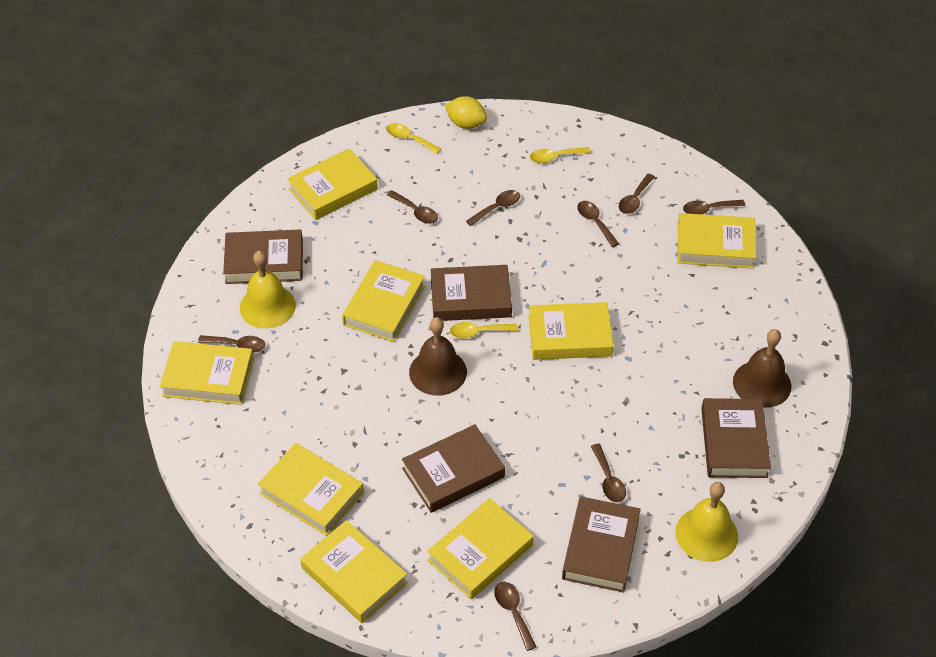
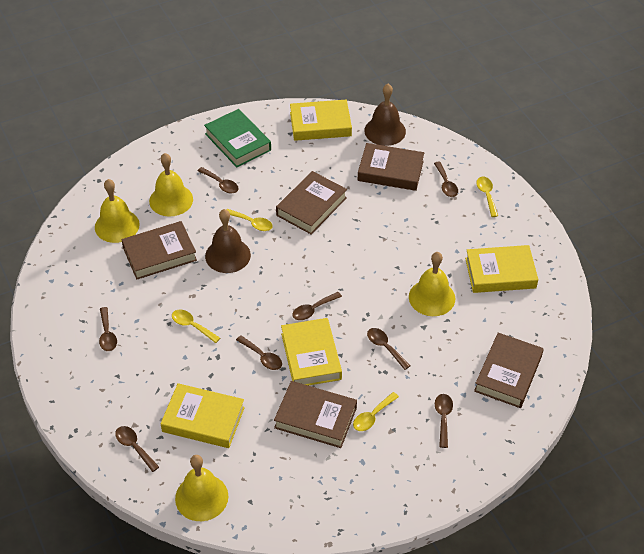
green book: 0 -> 1
yellow bell: 2 -> 4
yellow book: 8 -> 4
yellow lemon: 1 -> 0
yellow spoon: 3 -> 4

